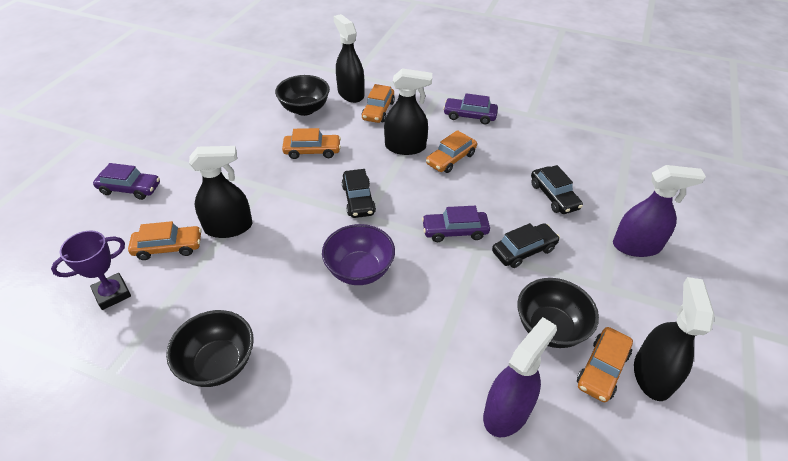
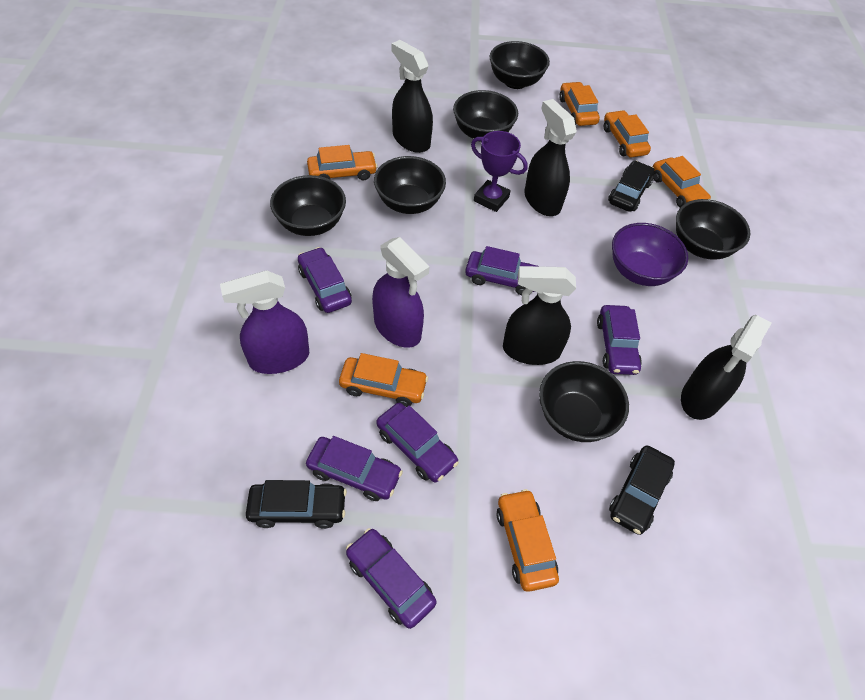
black bowl: 3 -> 6
orange car: 5 -> 6
purple car: 3 -> 6

